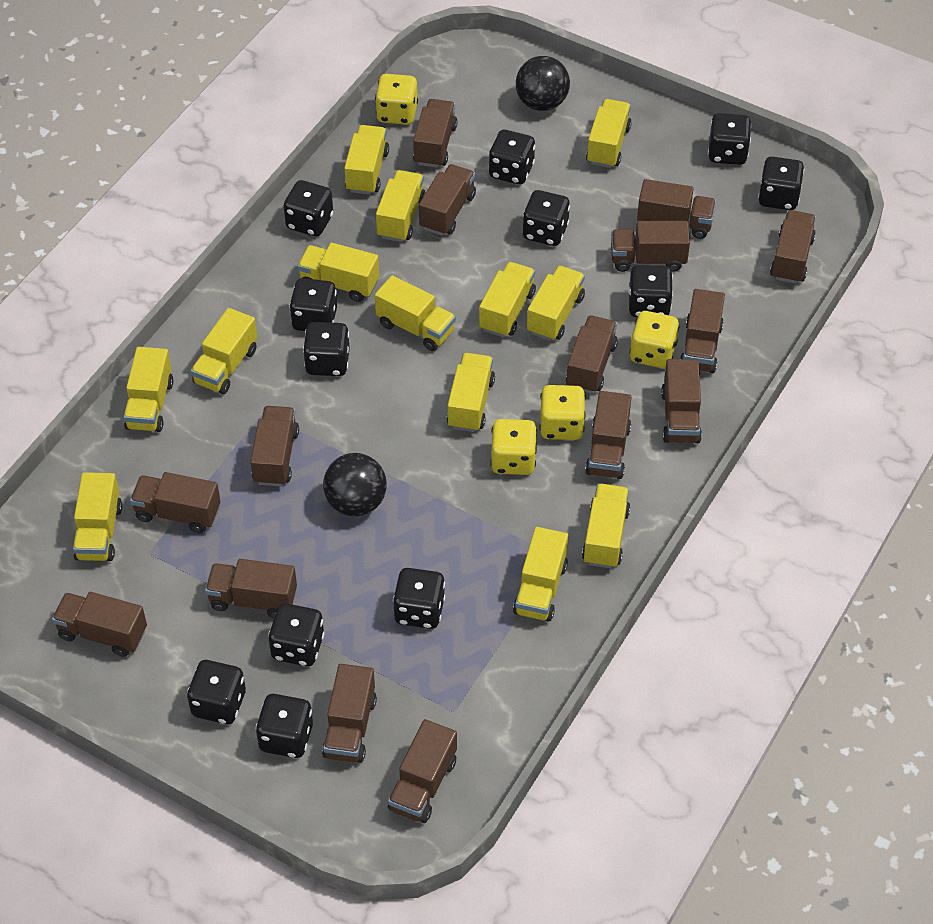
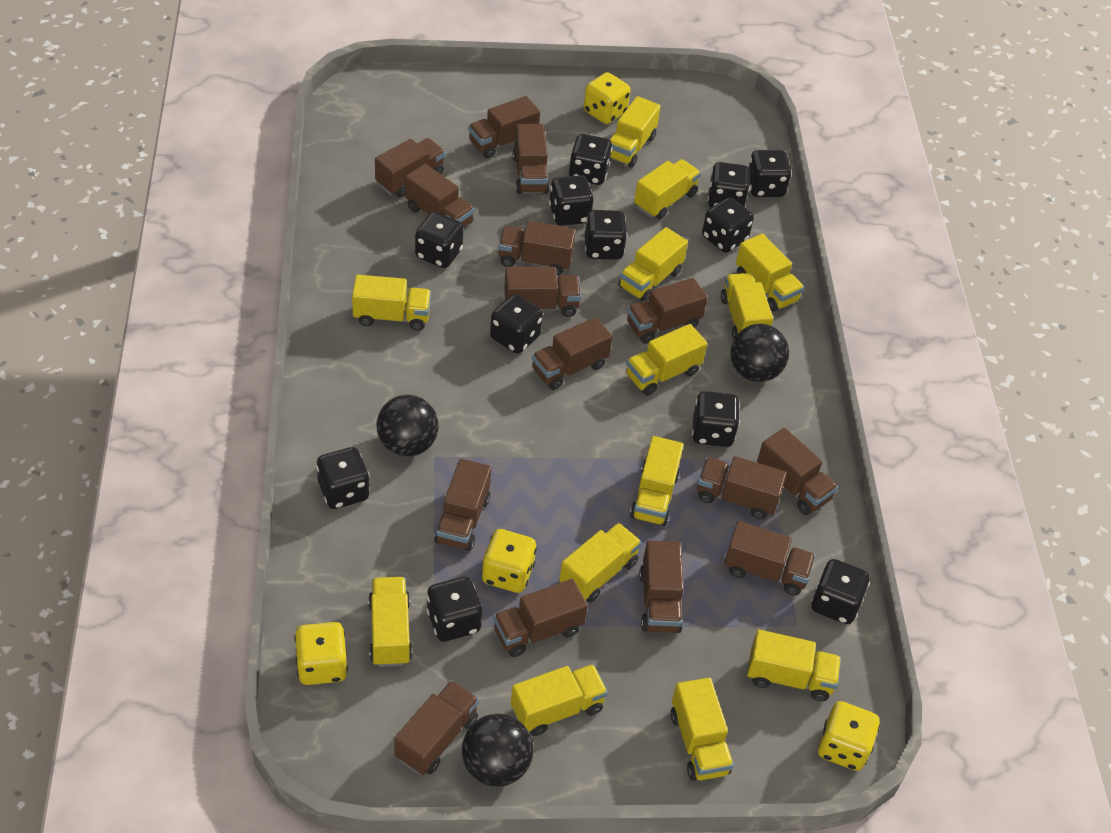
black ball: 2 -> 3

